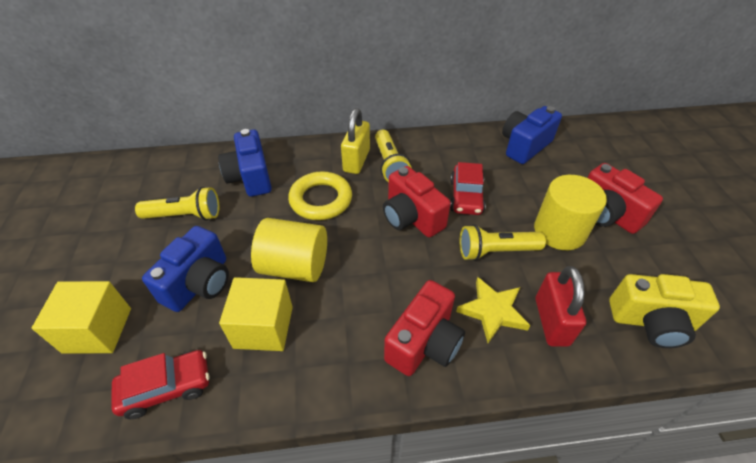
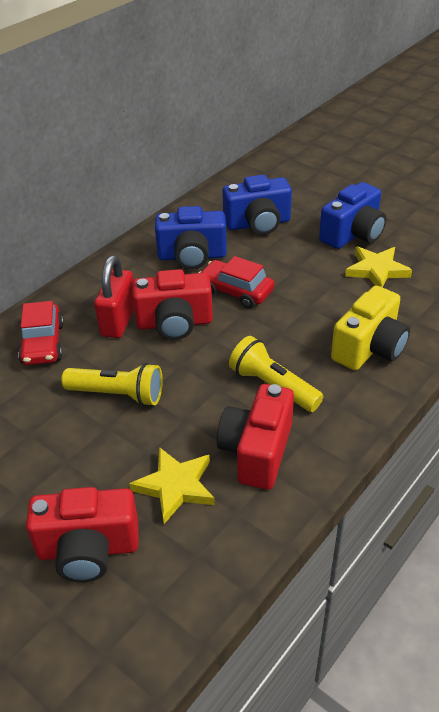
yellow cube: 2 -> 0
yellow cylinder: 2 -> 0
yellow flashlight: 3 -> 2
yellow padlock: 1 -> 0
yellow ring: 1 -> 0
yellow star: 1 -> 2

